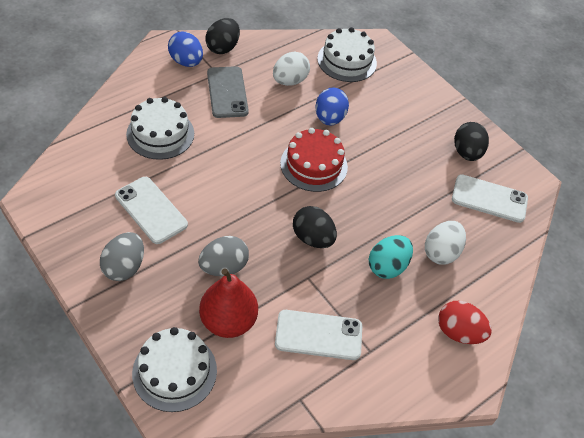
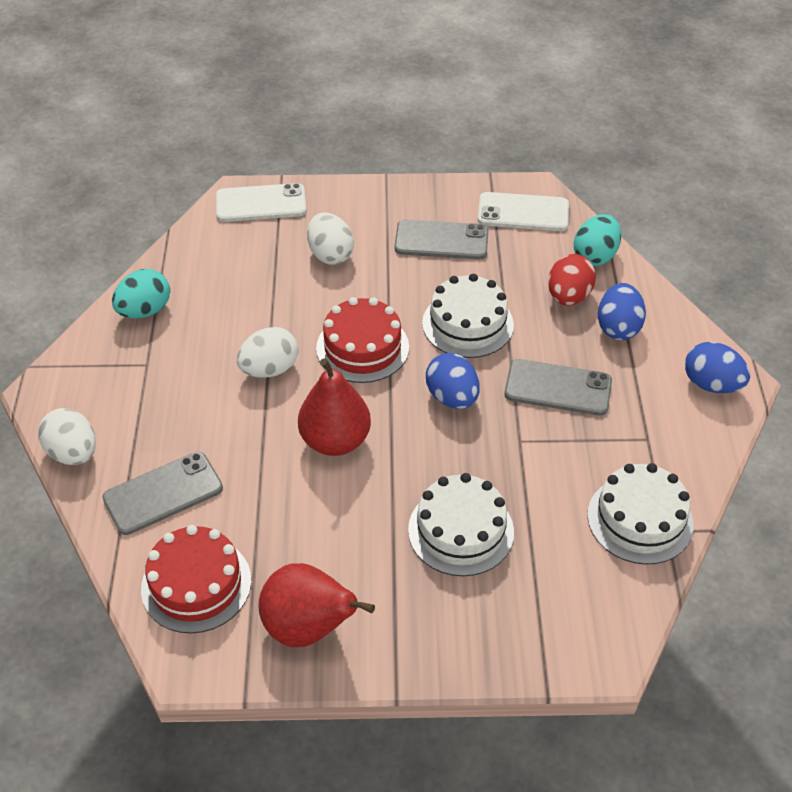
black egg: 3 -> 0
blue egg: 2 -> 3
grey egg: 2 -> 0
grey phone: 1 -> 3
red cake: 1 -> 2
red pear: 1 -> 2
turquoise egg: 1 -> 2
white egg: 2 -> 3
white phone: 3 -> 2

